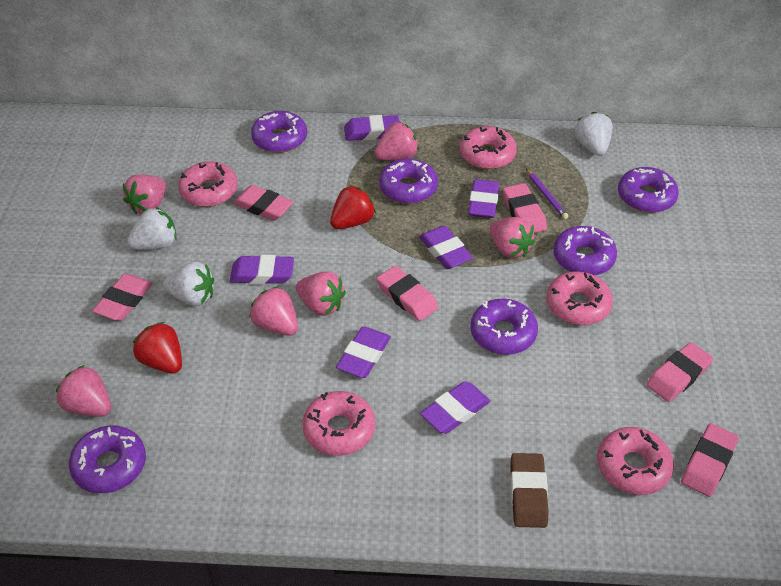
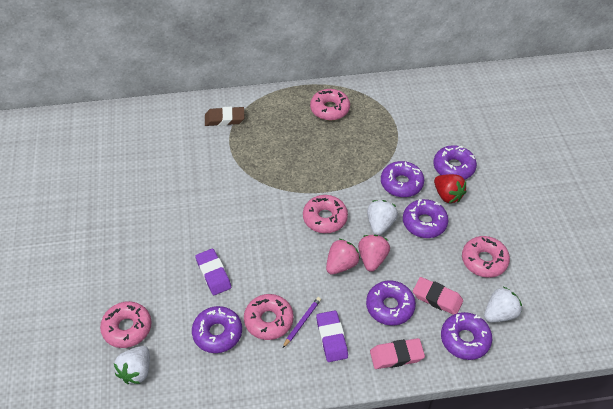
pink eraser: 6 -> 2
pink strawberry: 6 -> 2
purple eraser: 6 -> 2
red strawberry: 2 -> 1

